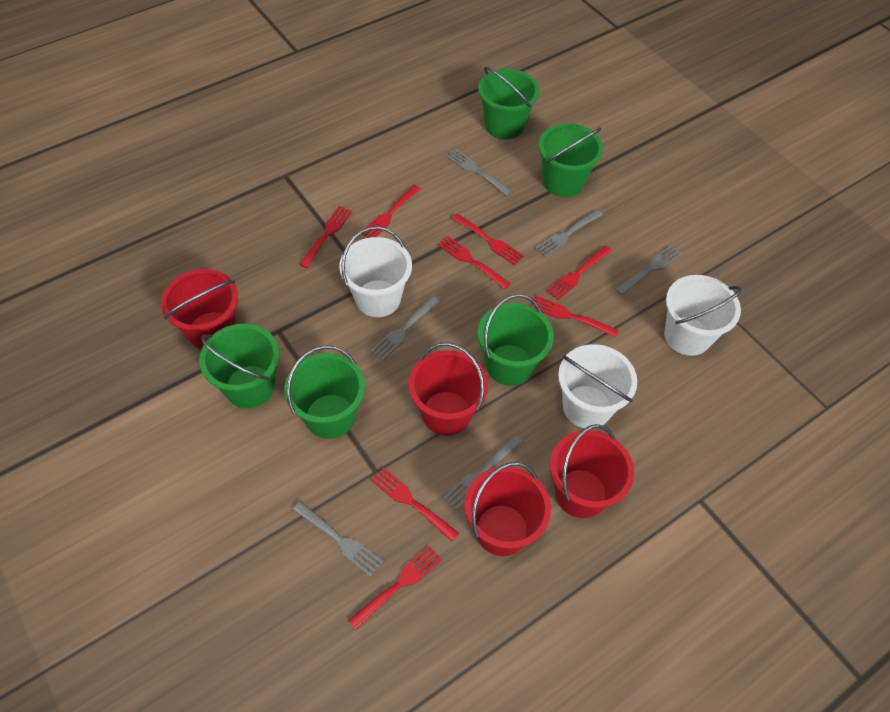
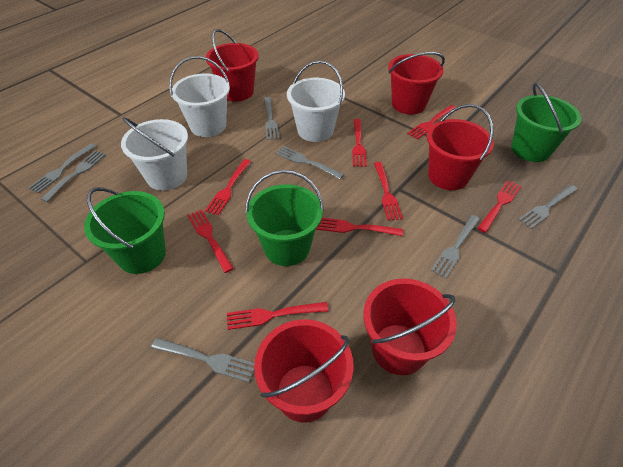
green bucket: 5 -> 3
grey fork: 6 -> 7
red bucket: 4 -> 5

